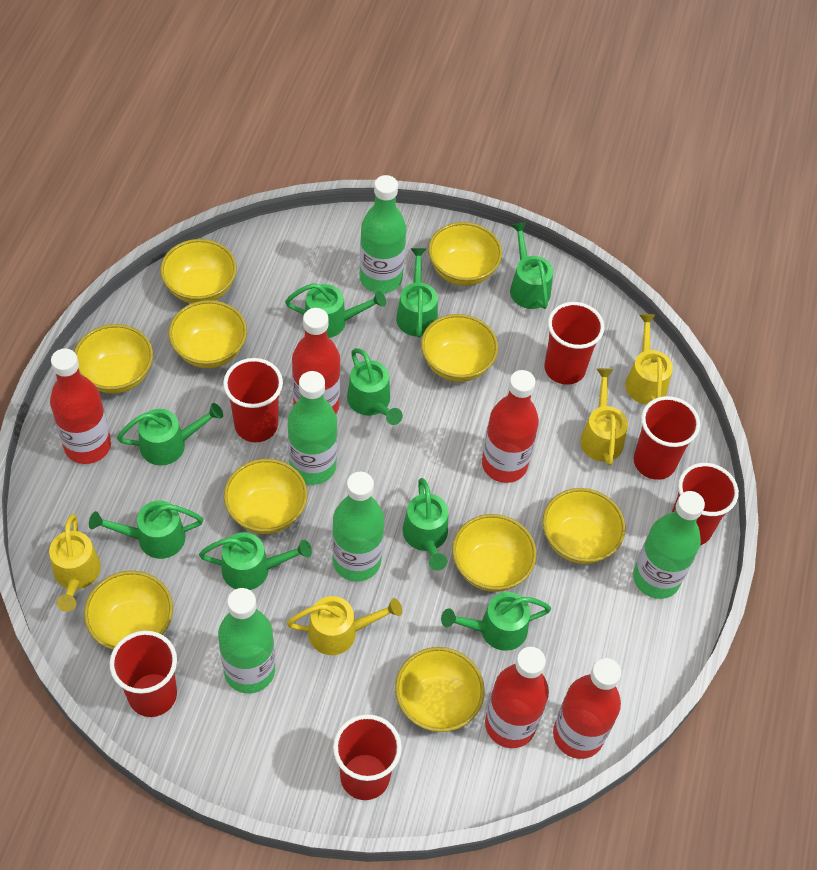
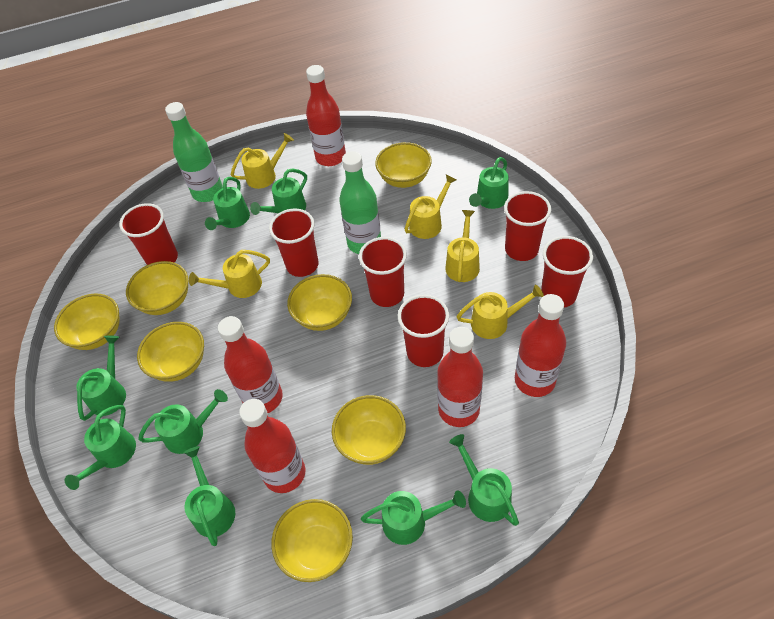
green bottle: 5 -> 2
yellow bowl: 10 -> 7
yellow watering can: 4 -> 5

